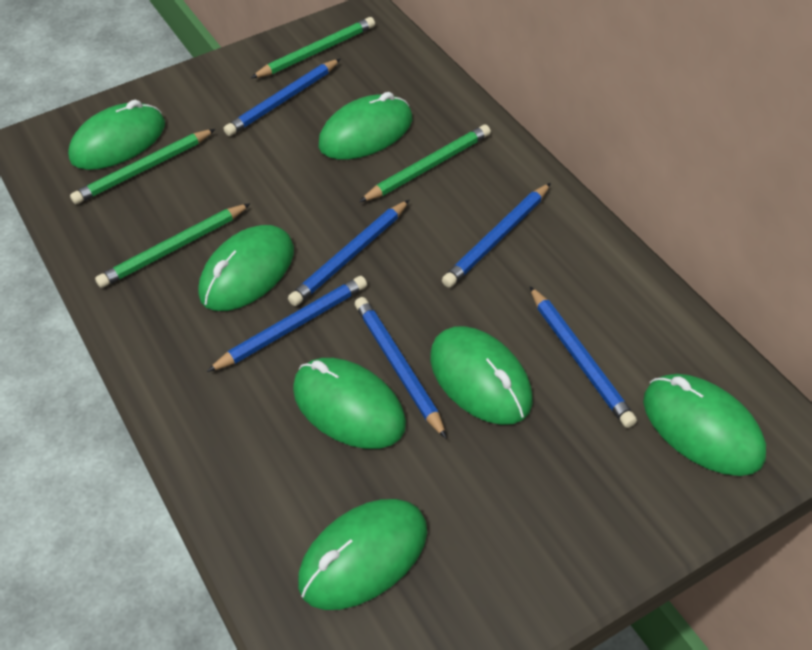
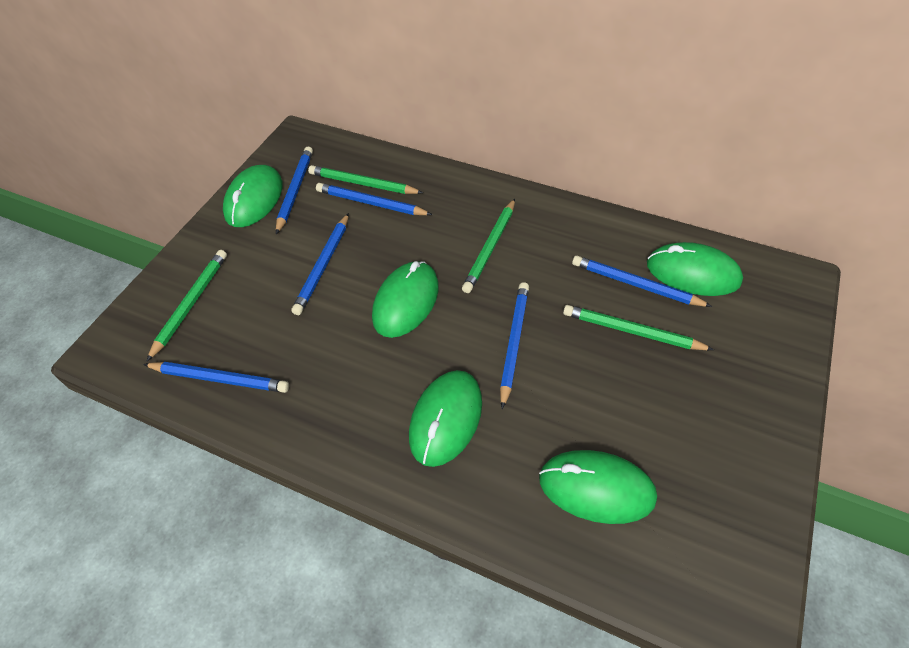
green mouse: 7 -> 5

